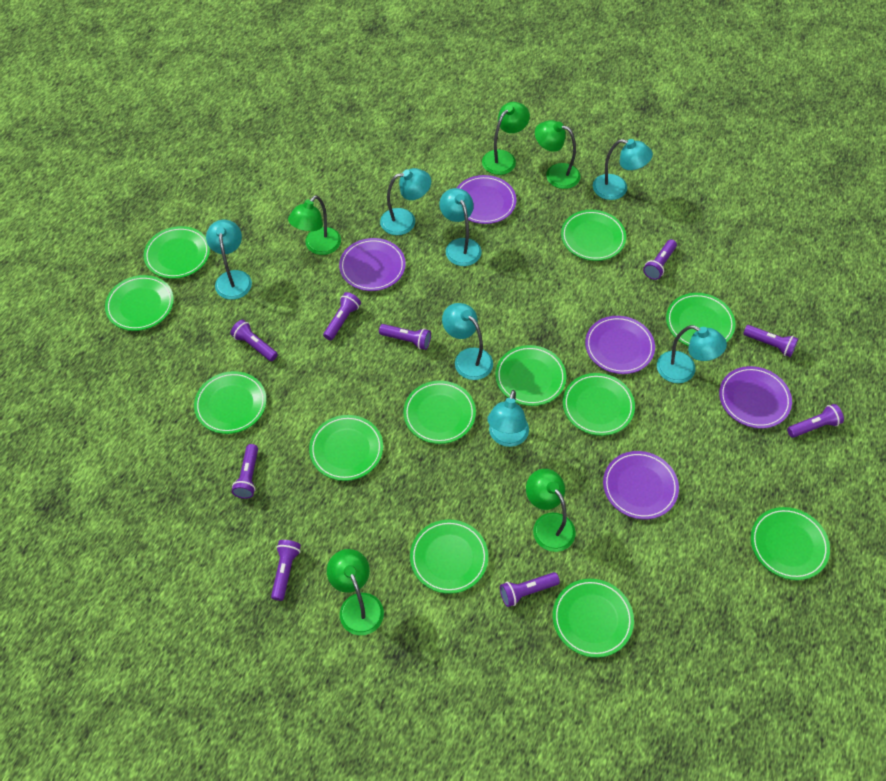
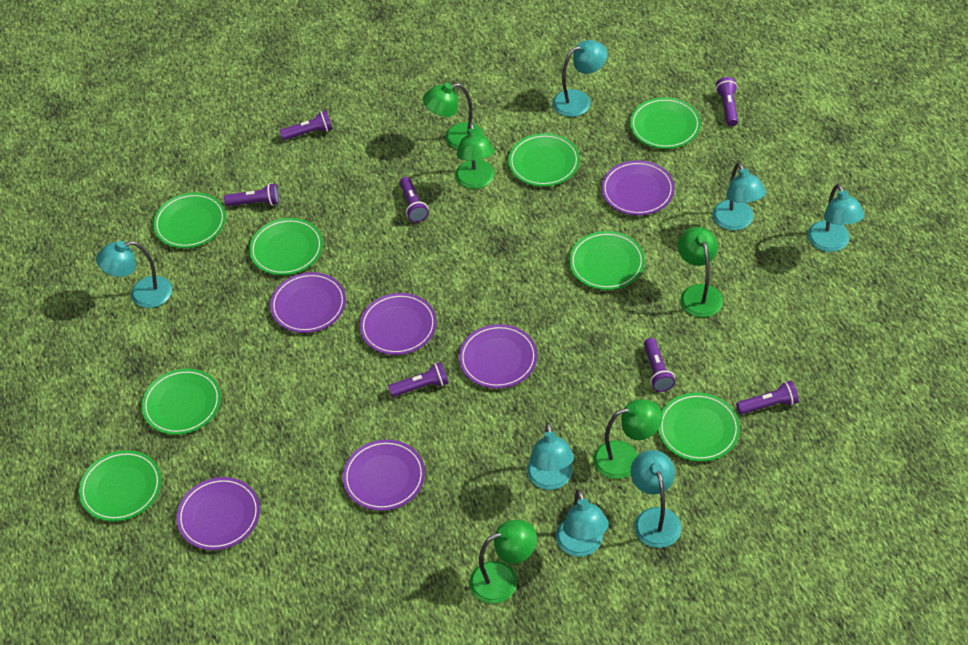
green plate: 12 -> 8
purple flashlight: 9 -> 7
purple plate: 5 -> 6

